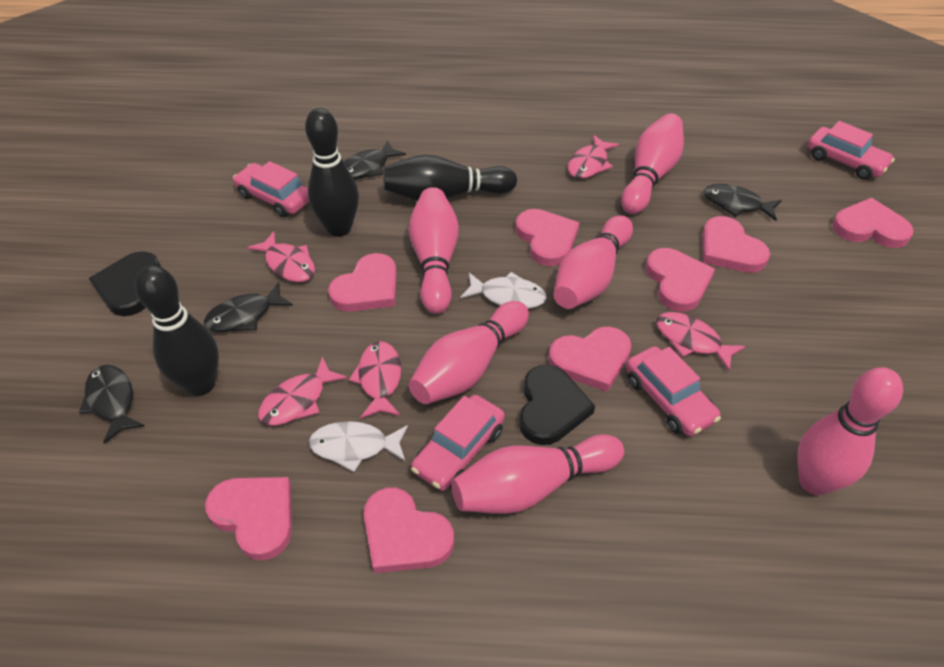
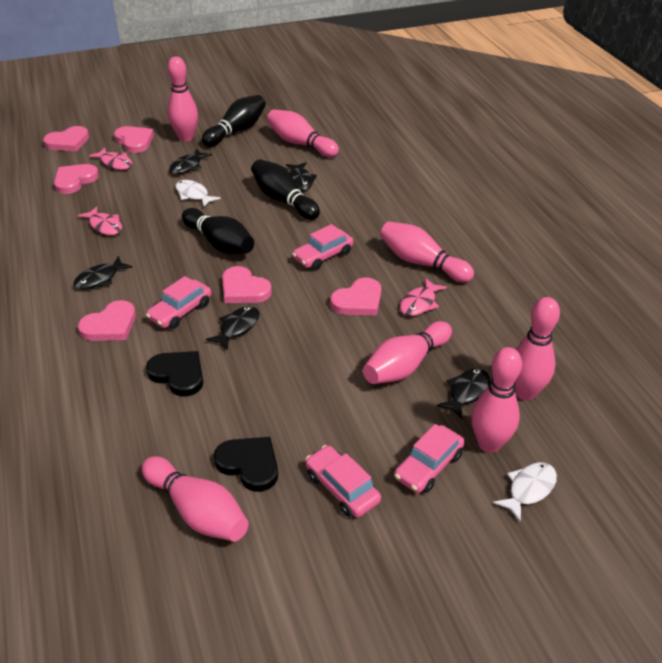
black fish: 4 -> 5
pink bowling pin: 6 -> 7
pink fish: 5 -> 3
pink heart: 8 -> 6

